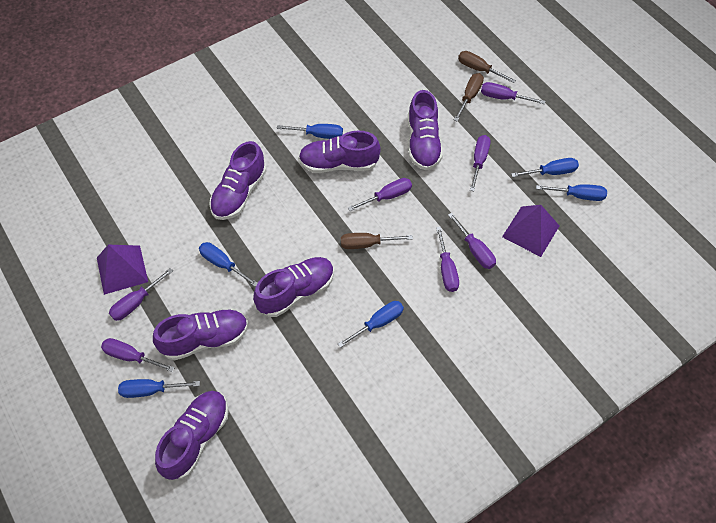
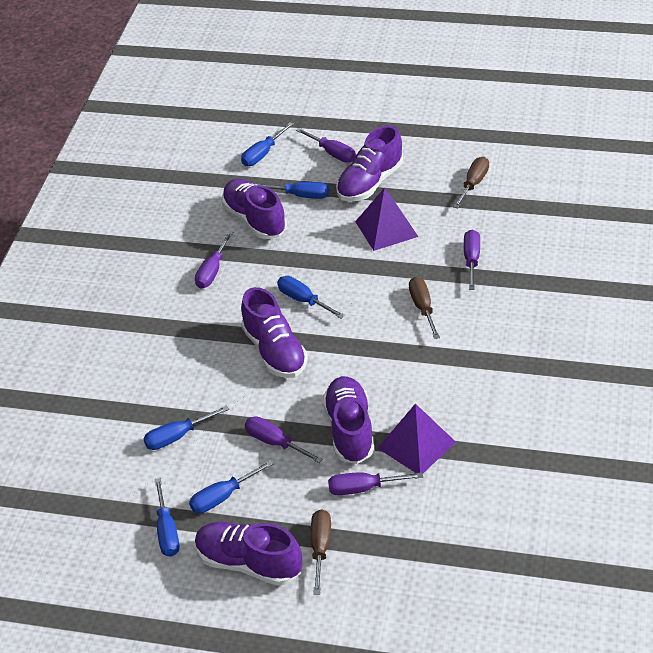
purple screwdriver: 7 -> 5
purple shoe: 6 -> 5

